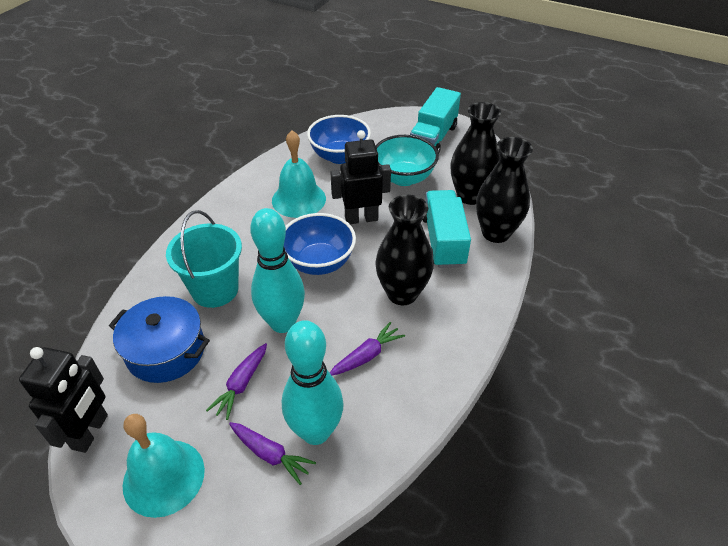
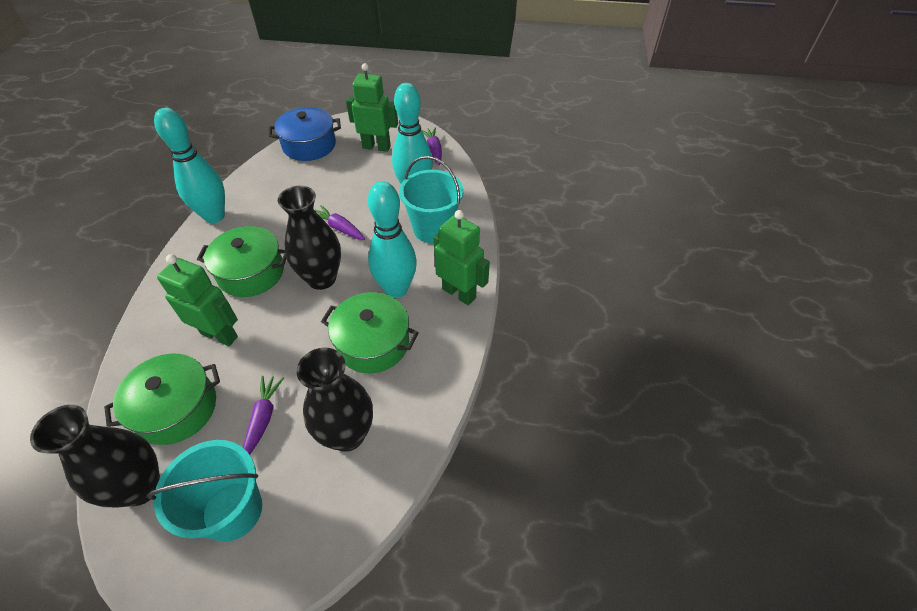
black robot: 2 -> 0
blue bowl: 2 -> 0
green pot: 0 -> 3
green robot: 0 -> 3
turquoise bell: 2 -> 0
turquoise bowl: 1 -> 0
turquoise bowling pin: 2 -> 3
turquoise bucket: 1 -> 2
turquoise truck: 2 -> 0

